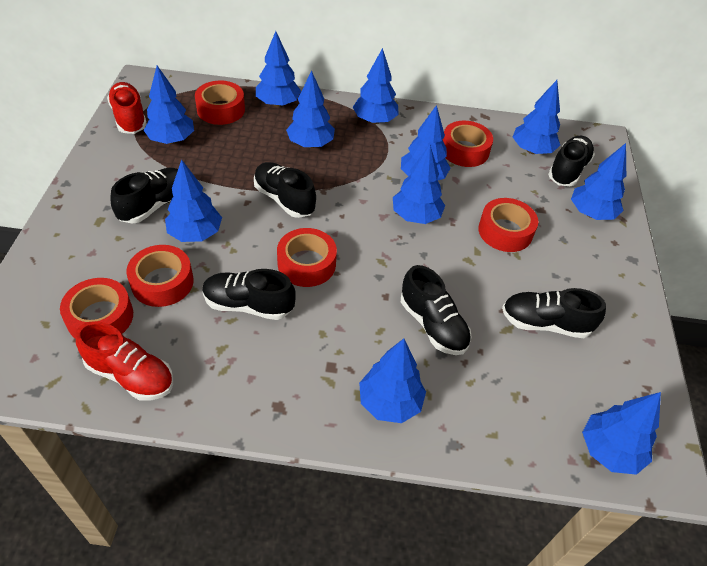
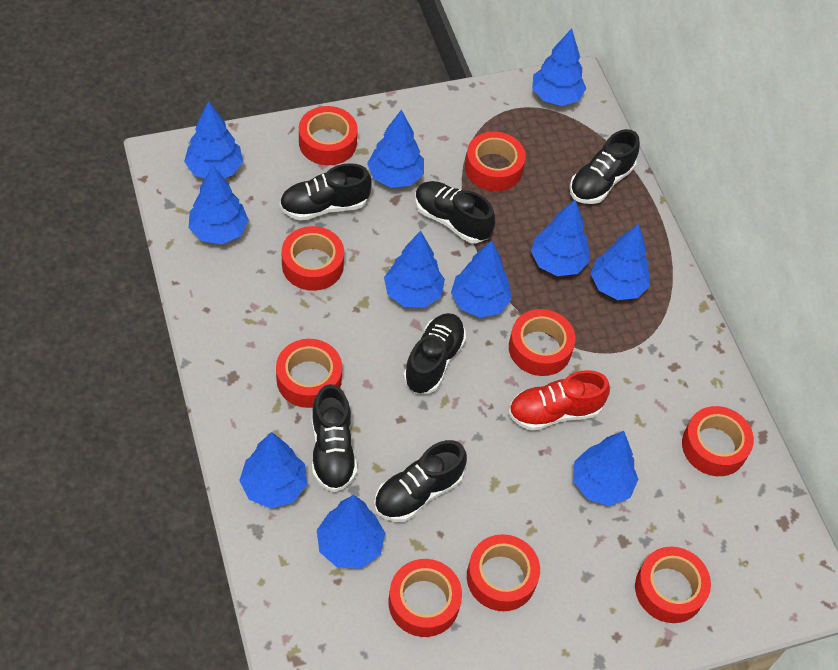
red shoe: 2 -> 1
red tape: 6 -> 9

